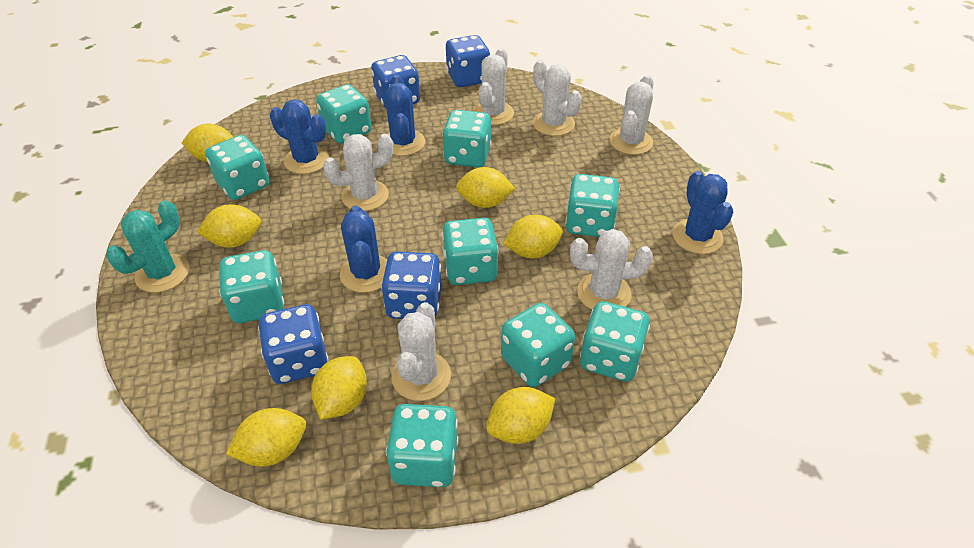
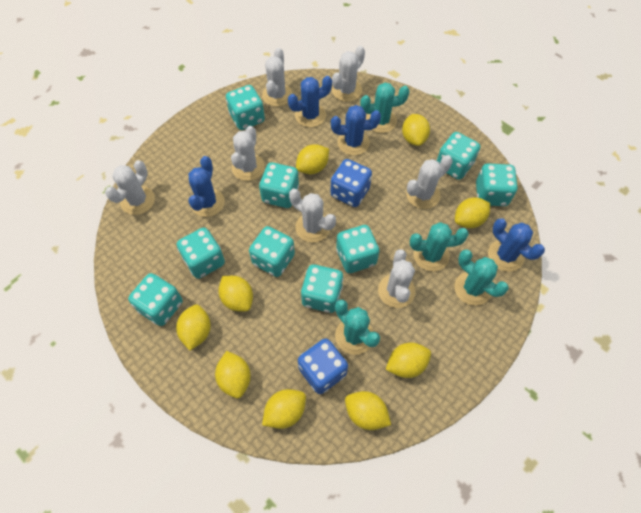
blue dice: 4 -> 2
turquoise cactus: 1 -> 4
white cactus: 6 -> 7
yellow lemon: 7 -> 9

